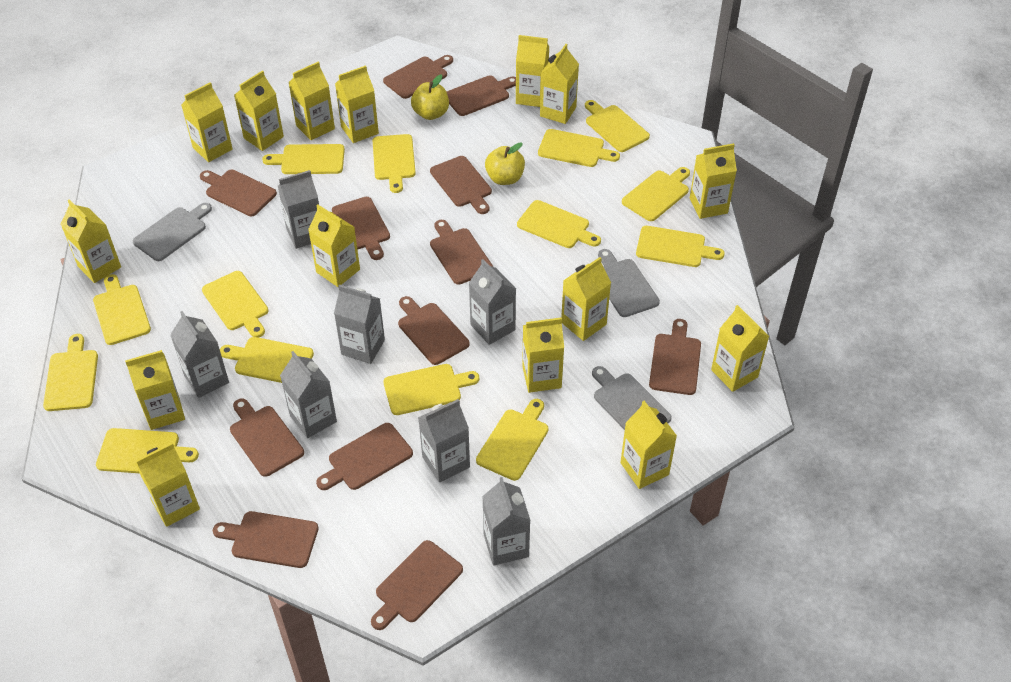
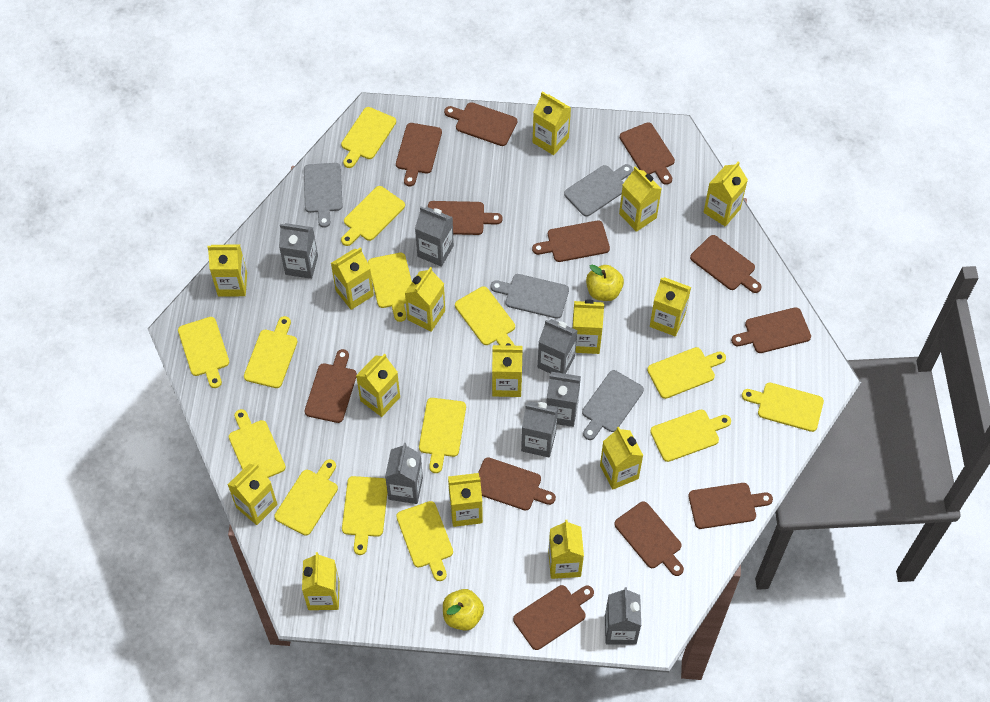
grey cutting board: 3 -> 4

